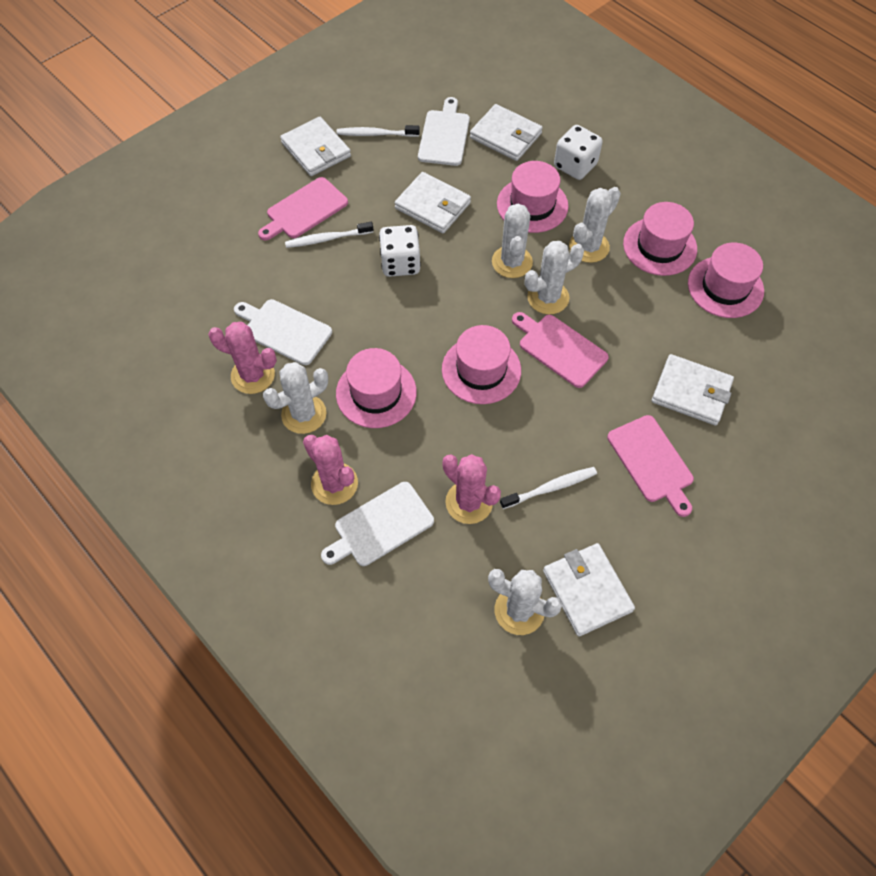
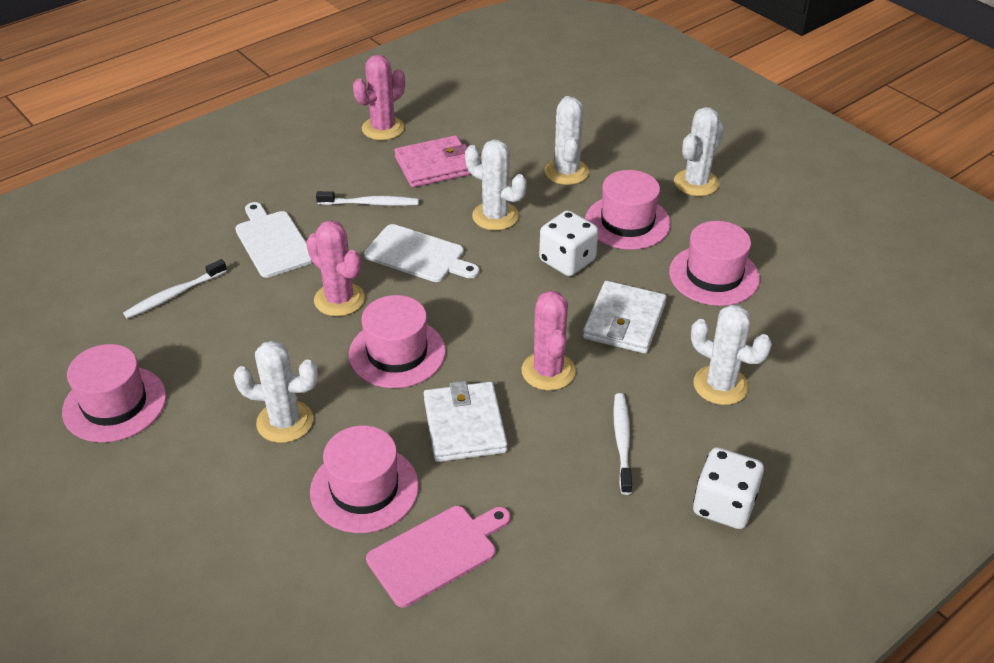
pink cutting board: 3 -> 1
pink wallet: 0 -> 1
white cutting board: 3 -> 2
white wallet: 5 -> 2

